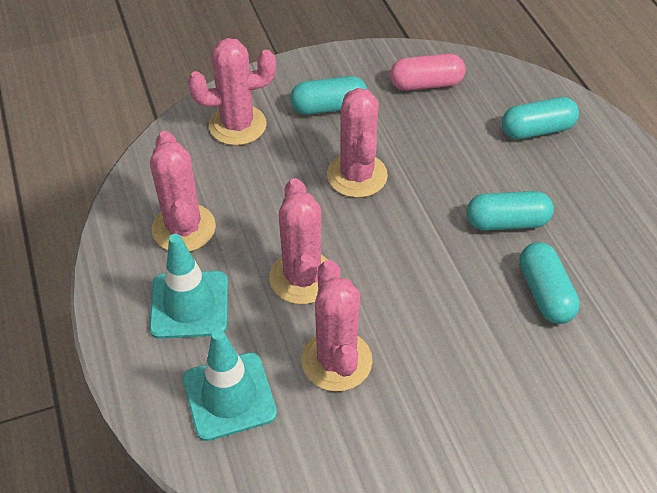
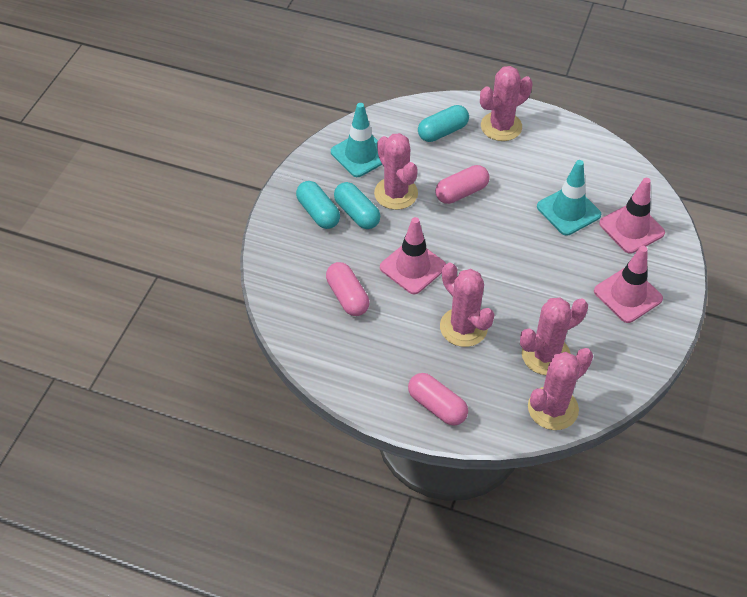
pink capsule: 1 -> 3
pink traffic cone: 0 -> 3
turquoise capsule: 4 -> 3

